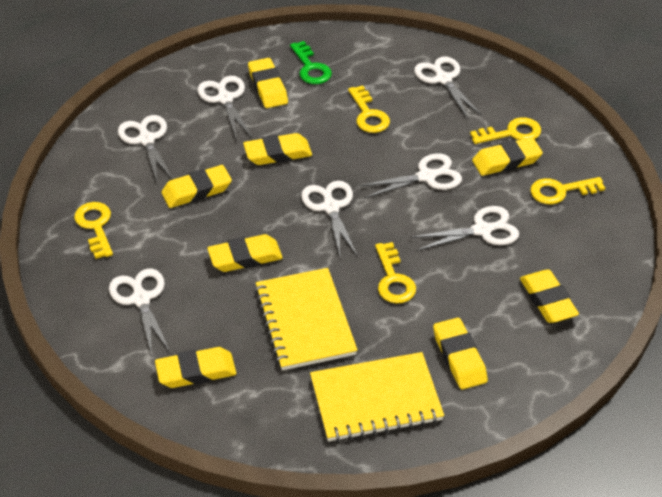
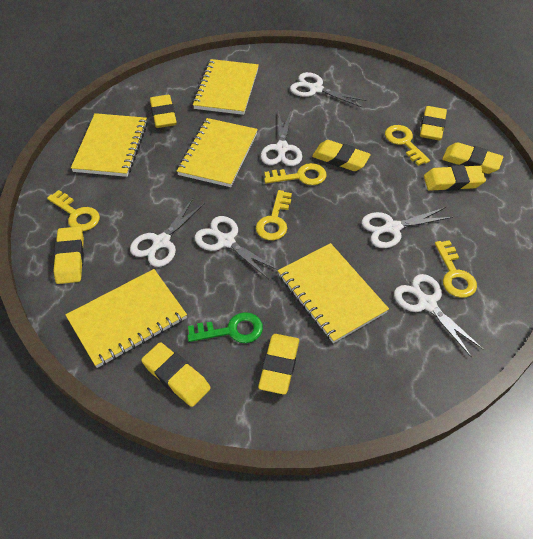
white scissors: 7 -> 6
yellow notebook: 2 -> 5

